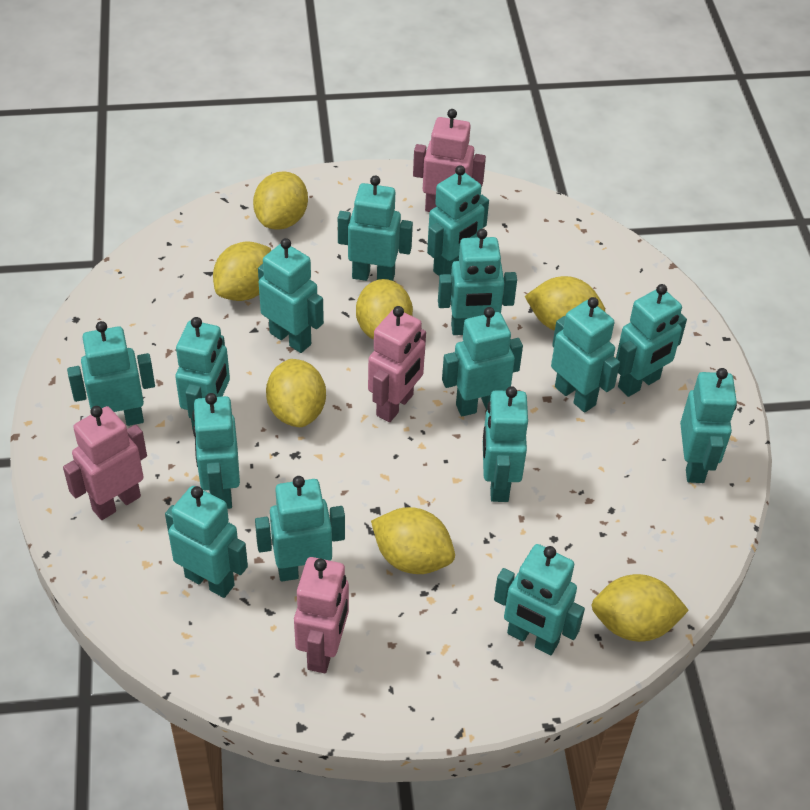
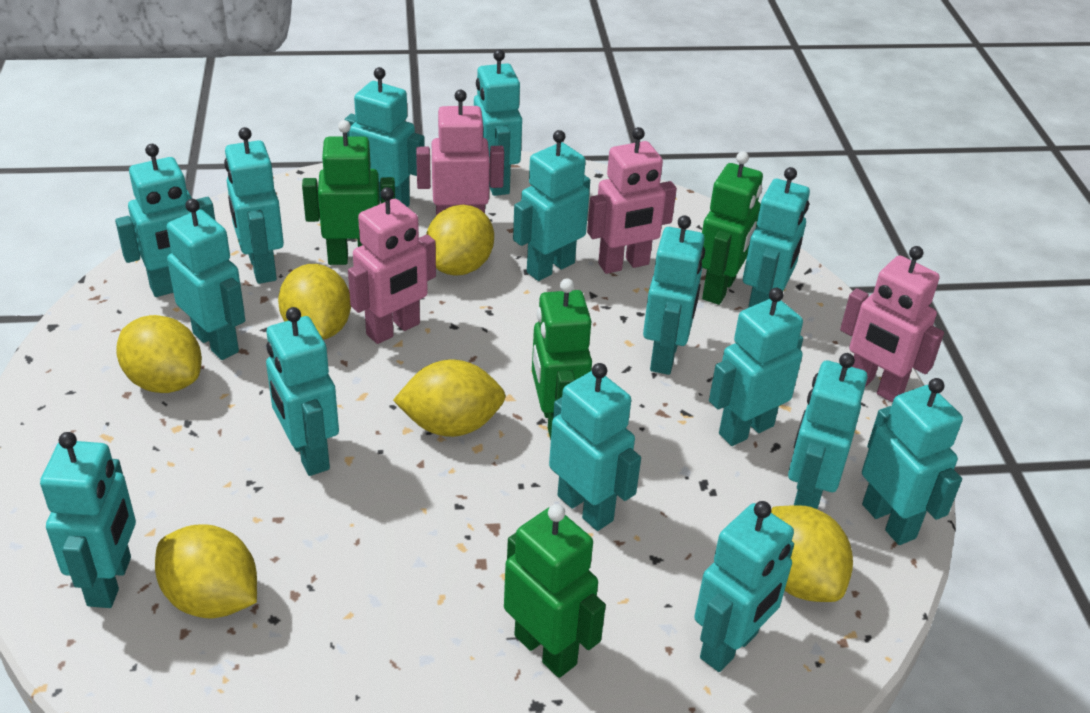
green robot: 0 -> 4
yellow lemon: 7 -> 6

